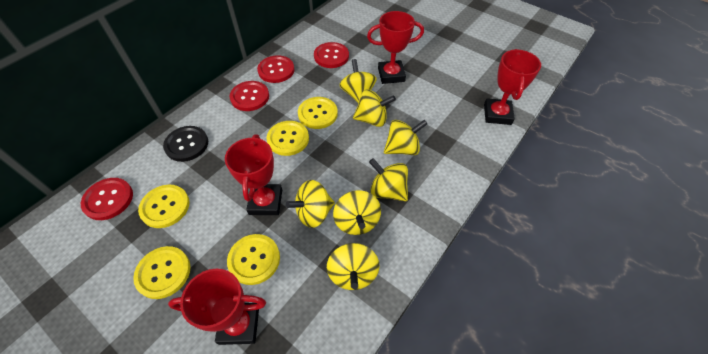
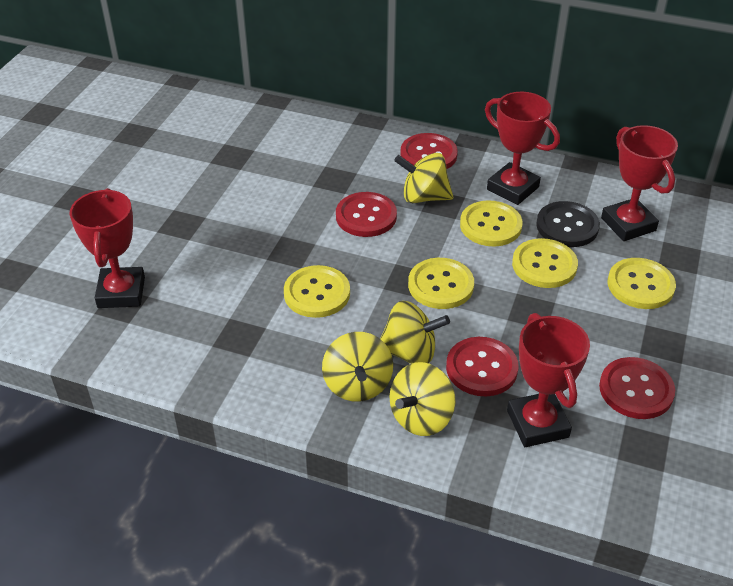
yellow spinning top: 7 -> 4

